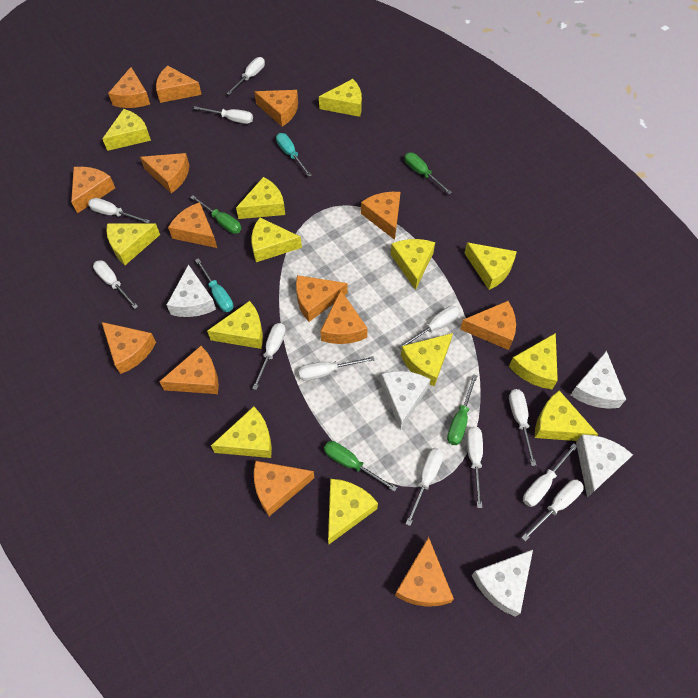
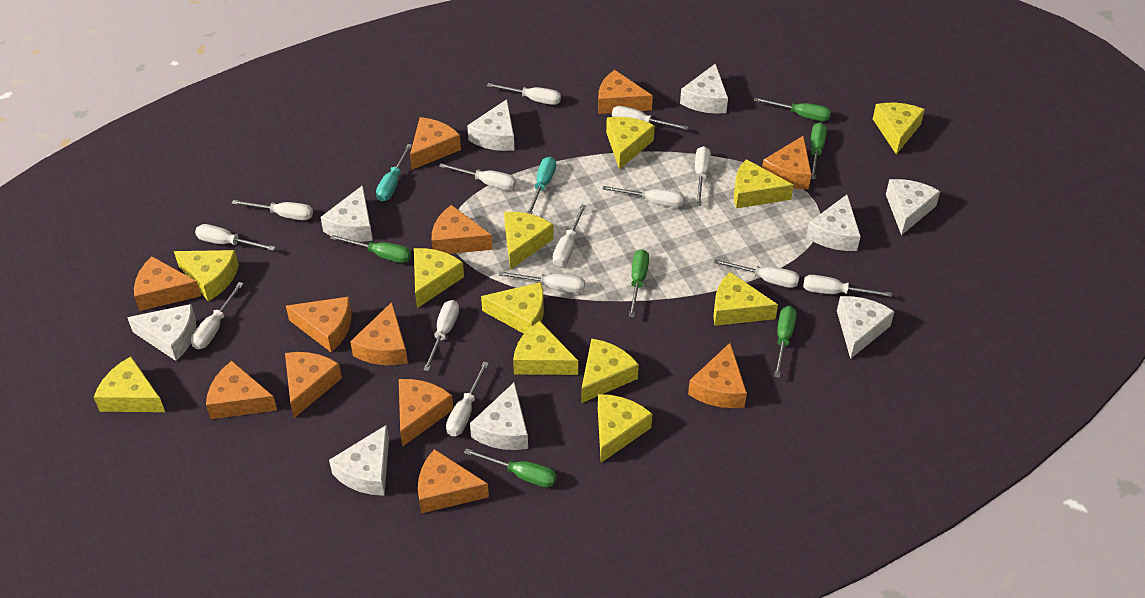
green screwdriver: 4 -> 6
orange cheese: 14 -> 12
white cheese: 5 -> 9
white screwdriver: 12 -> 14
yellow cheese: 13 -> 12

